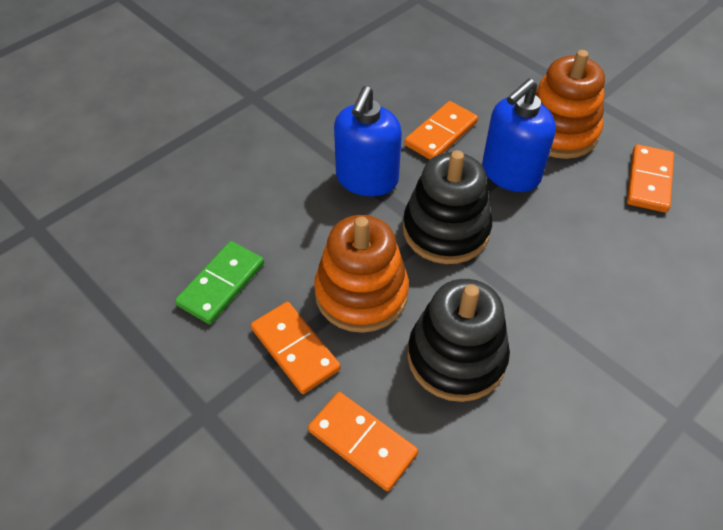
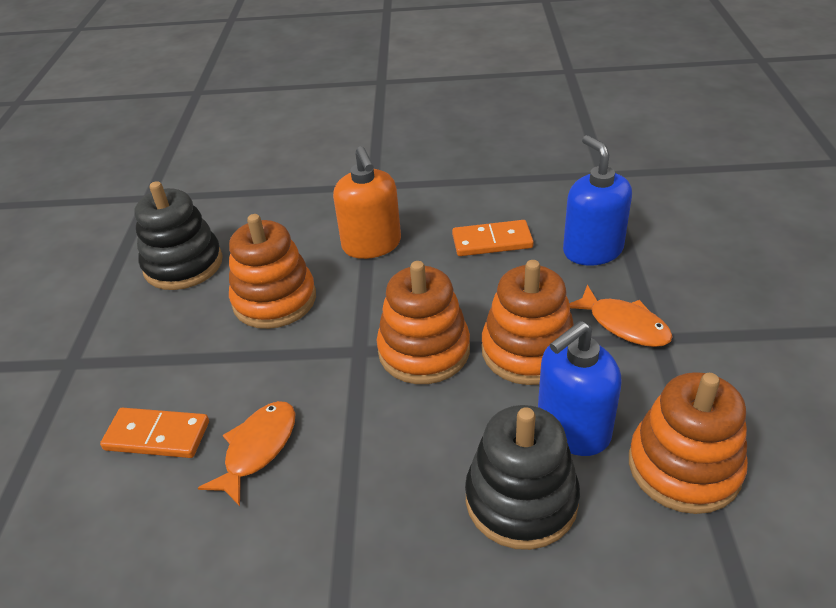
green domino: 1 -> 0
orange domino: 4 -> 2
orange fish: 0 -> 2
orange soap dispenser: 0 -> 1
orange stacking toy: 2 -> 4

